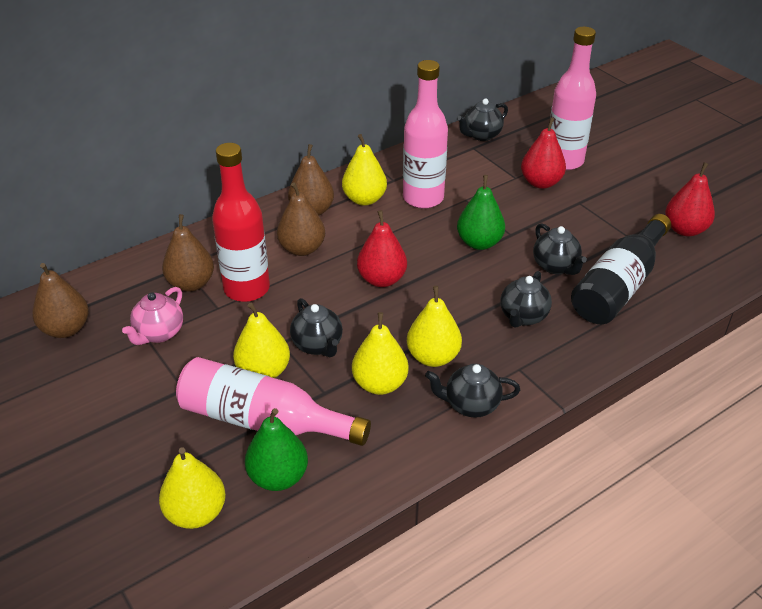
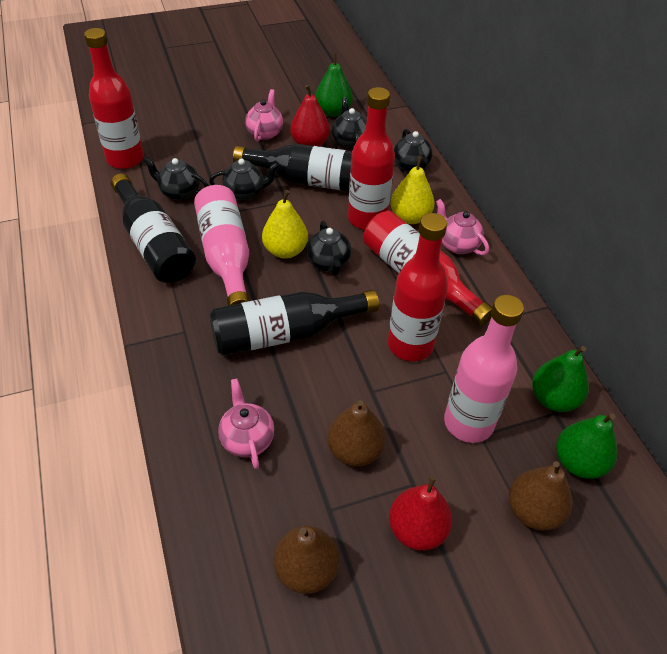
black bottle: 1 -> 3
brown pear: 4 -> 3
green pear: 2 -> 3
pink bottle: 3 -> 2
pink teapot: 1 -> 3
red bottle: 1 -> 4
red pear: 3 -> 2
yellow pear: 5 -> 2

